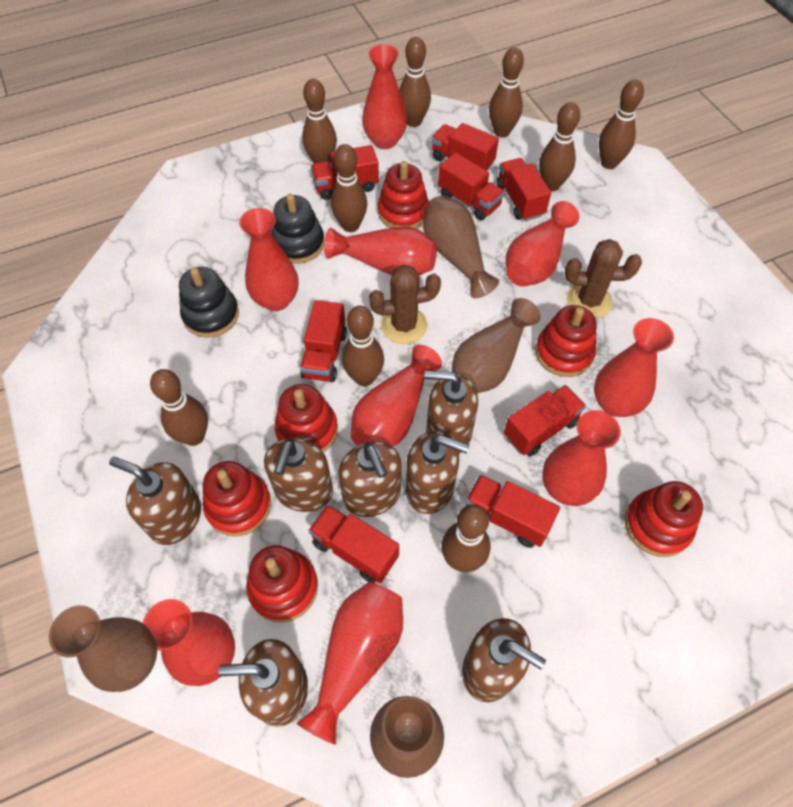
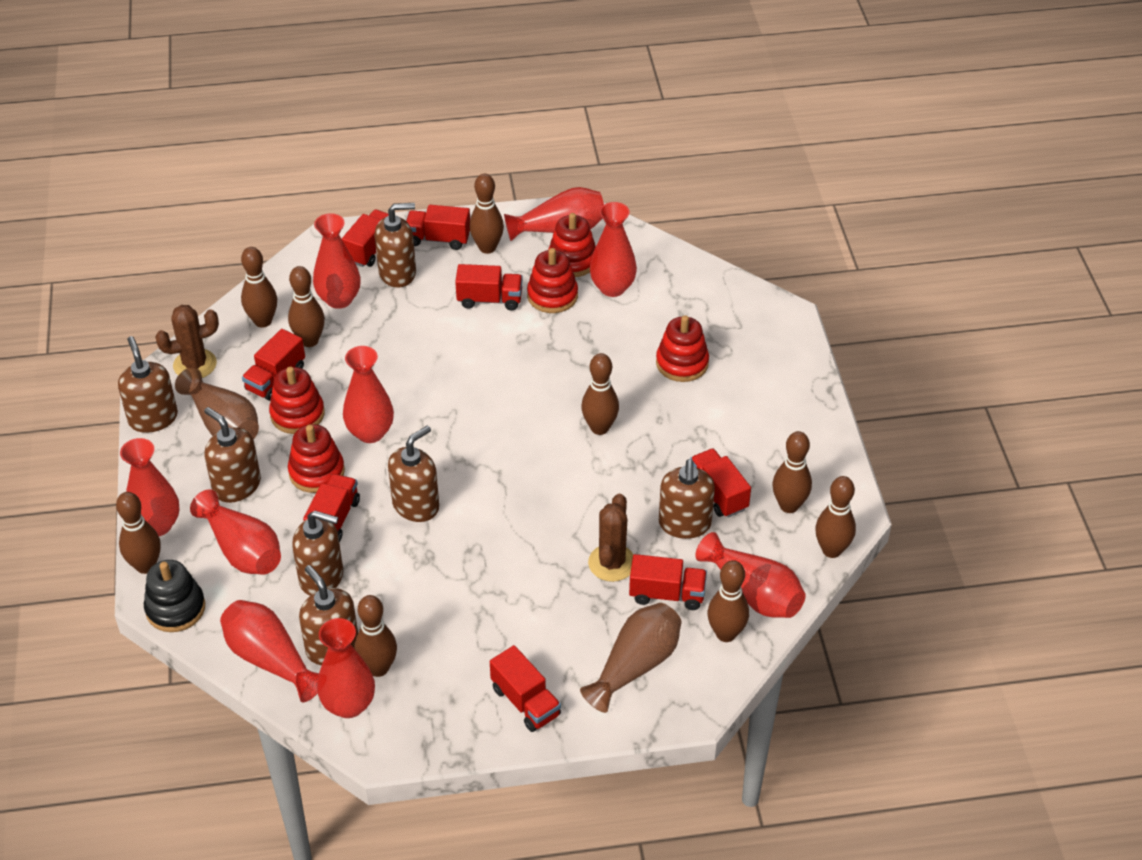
black stacking toy: 2 -> 1
brown vase: 4 -> 2
red stacking toy: 6 -> 5

